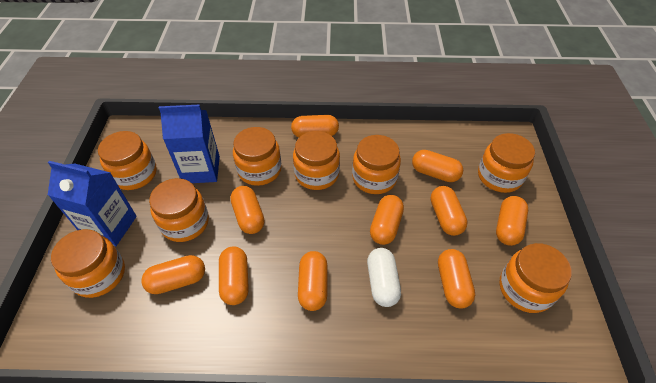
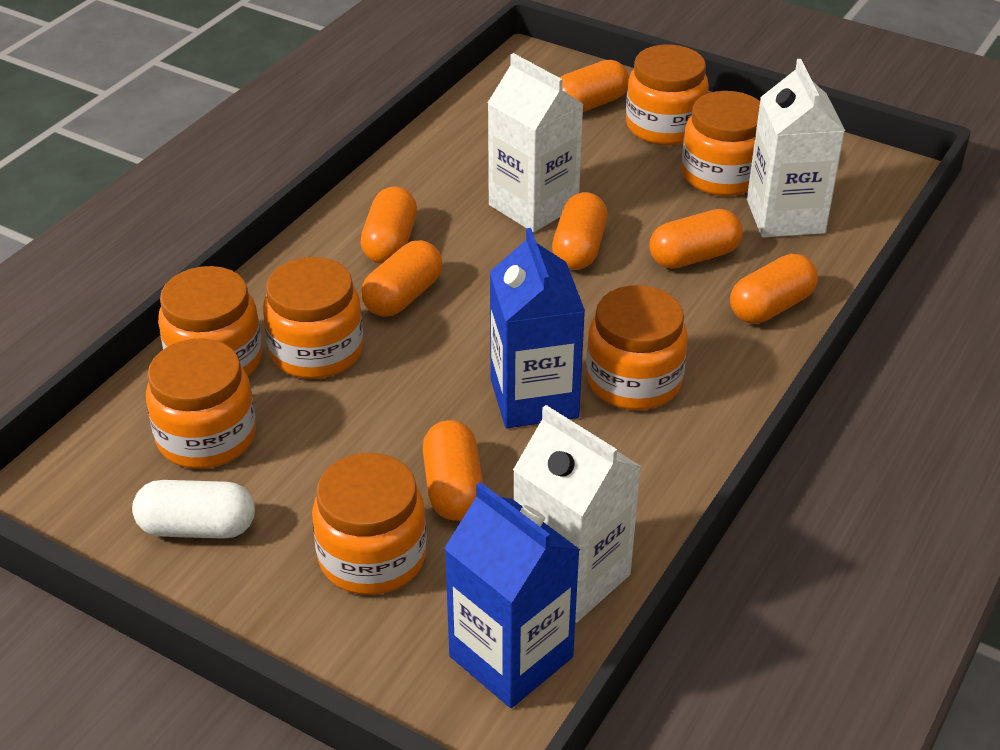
orange capsule: 10 -> 7
orange jar: 8 -> 7
white carton: 0 -> 3

